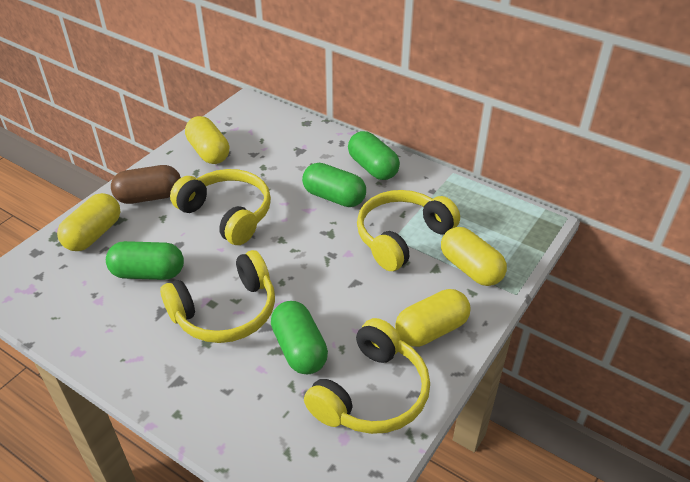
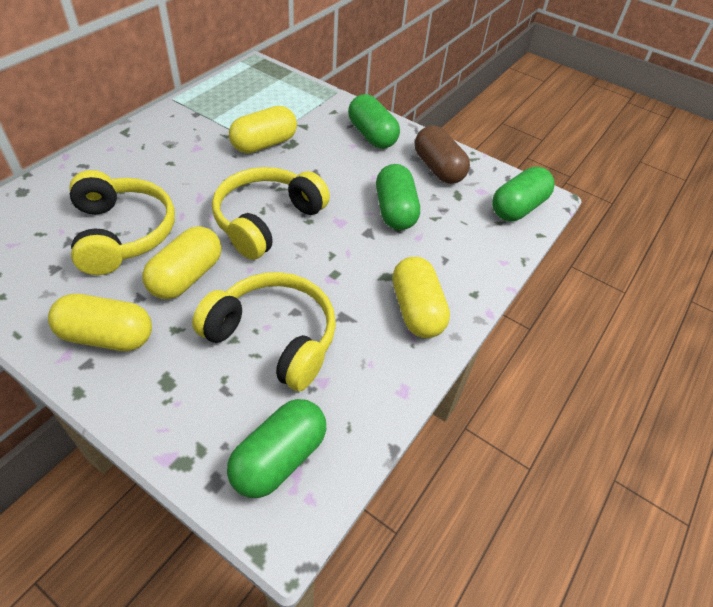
yellow headphones: 4 -> 3

